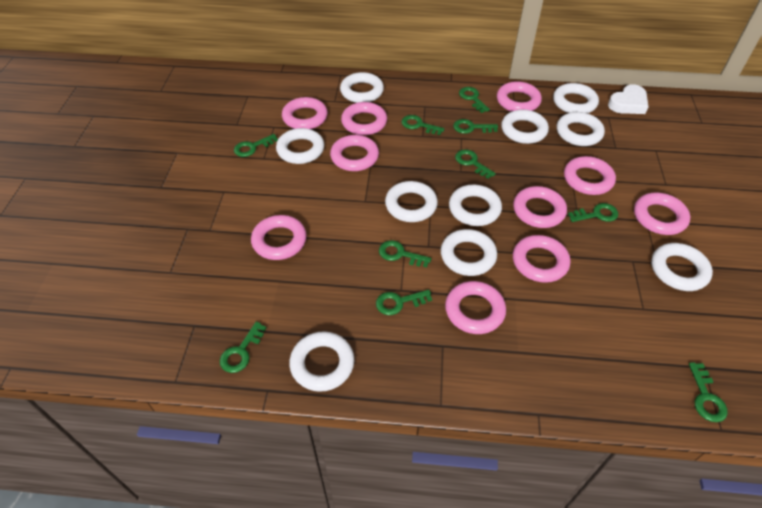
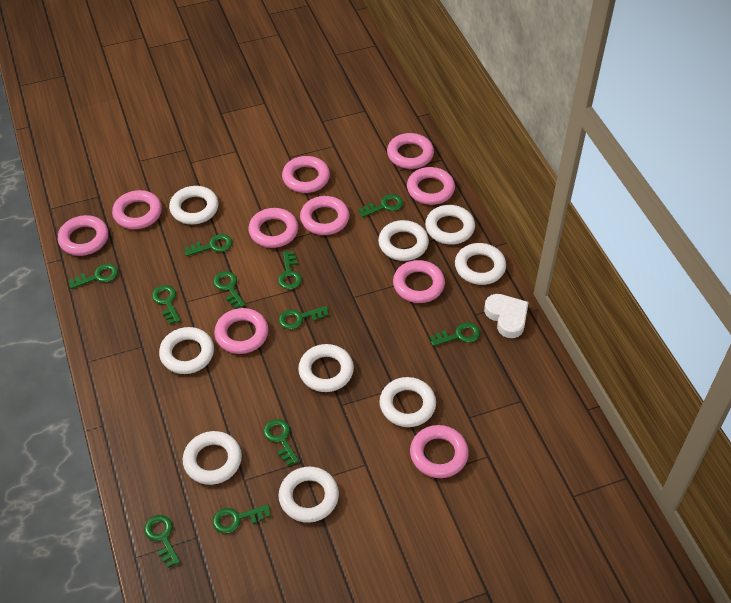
green key: 10 -> 11
white ring: 10 -> 9

